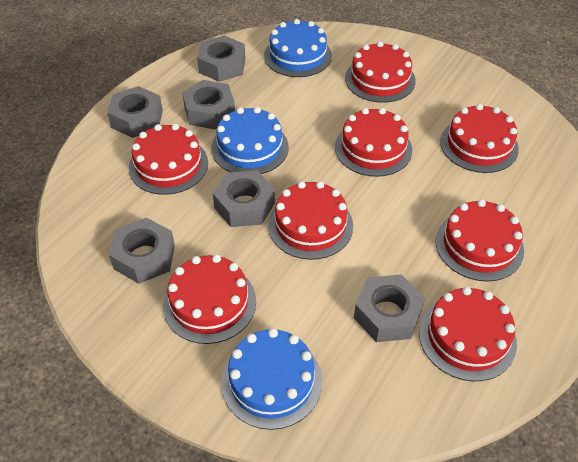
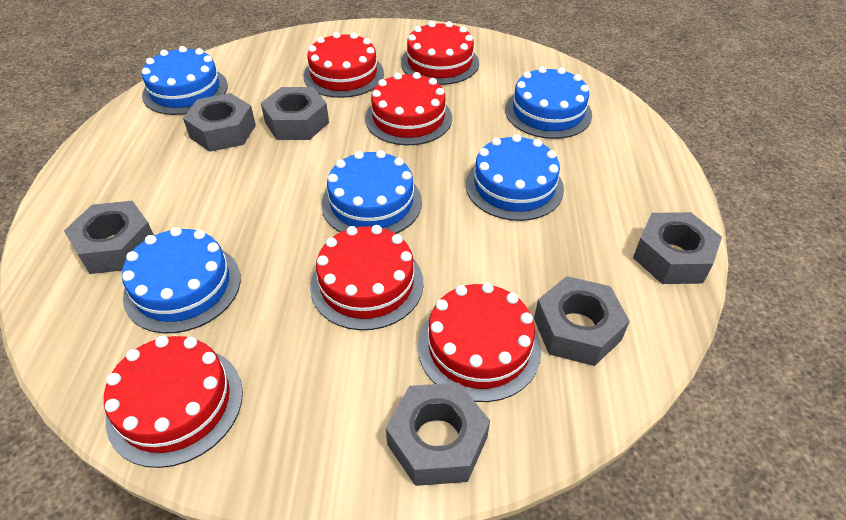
blue cake: 3 -> 5
red cake: 8 -> 6

